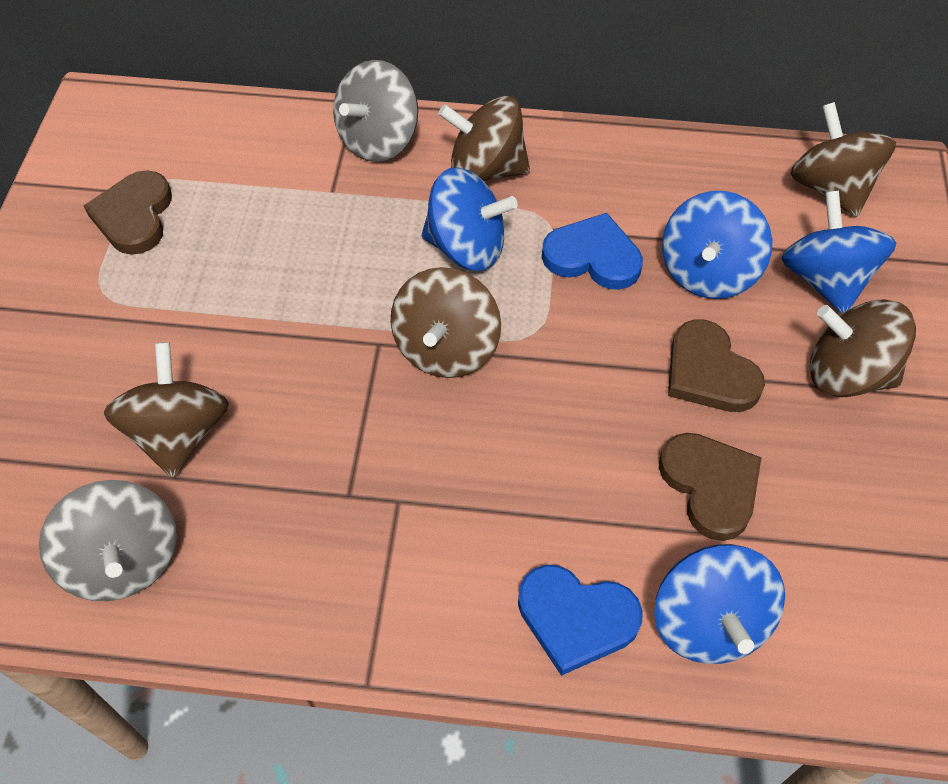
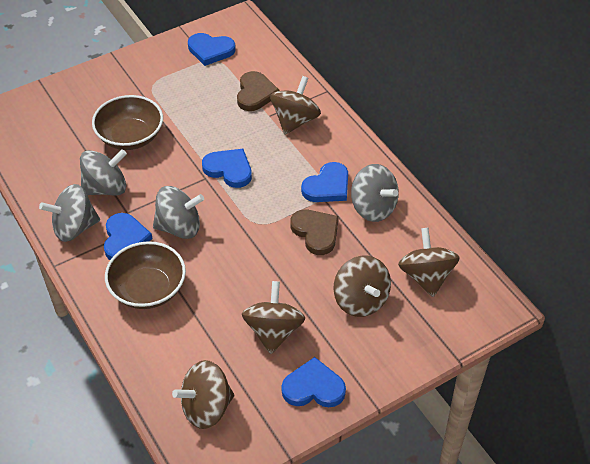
blue heart: 2 -> 5
blue spinning top: 4 -> 0
brown bowl: 0 -> 2
brown heart: 3 -> 2
grey spinning top: 2 -> 4

